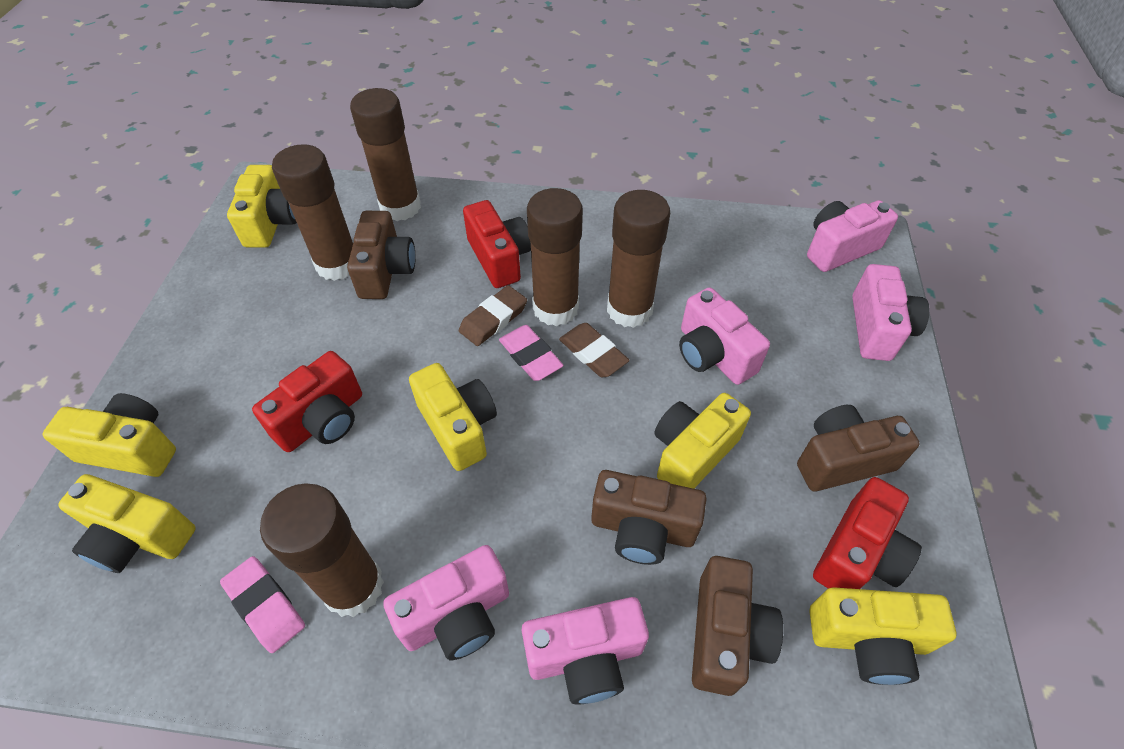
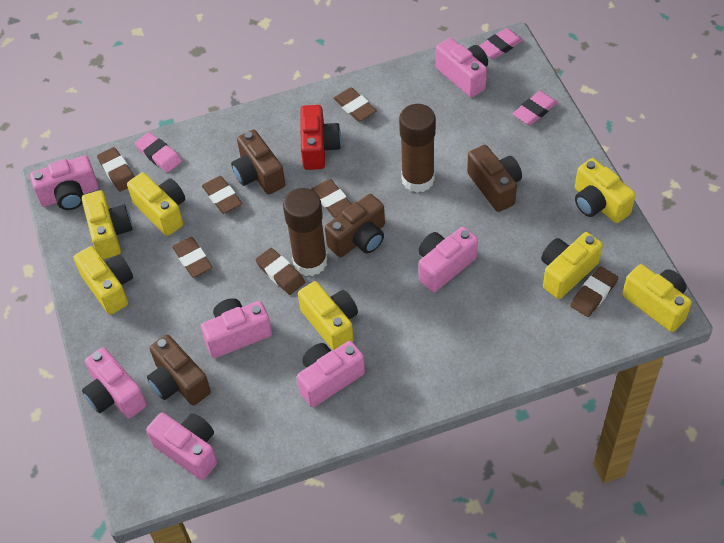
brown eraser: 2 -> 7
brown glue stick: 5 -> 2
pink camera: 5 -> 7
pink eraser: 2 -> 3
red camera: 3 -> 1
yellow camera: 6 -> 7

